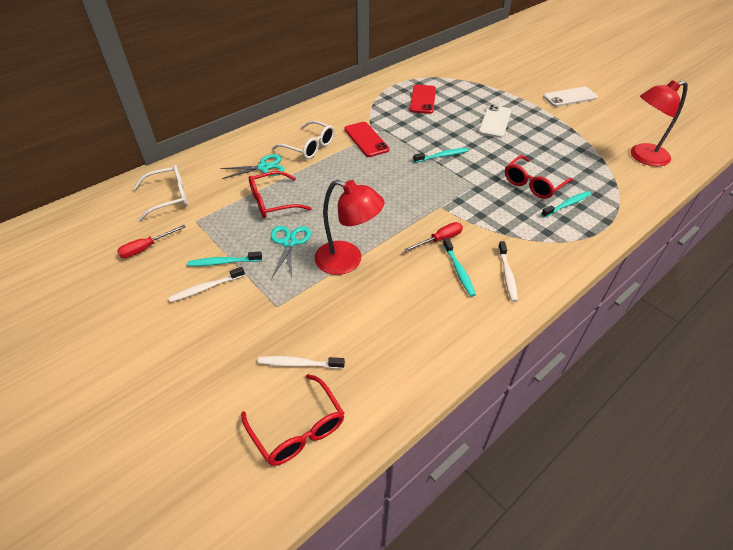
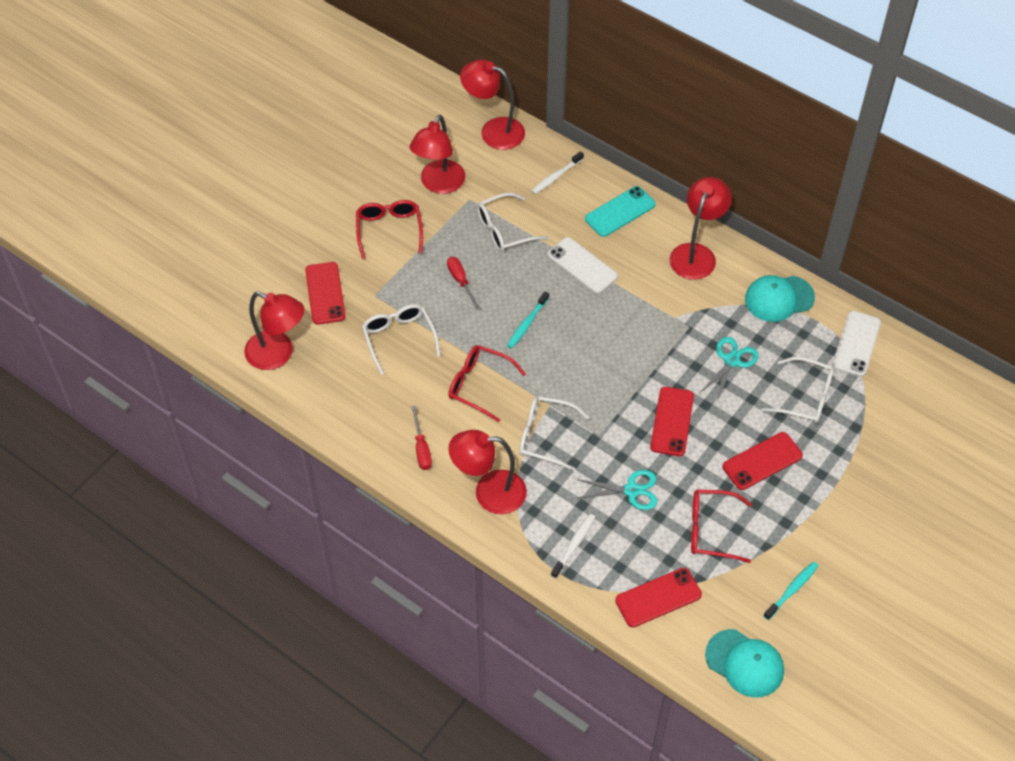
red lamp: 2 -> 5
red phone: 2 -> 4
turquoise cap: 0 -> 2
turquoise phone: 0 -> 1
turquoise toothbrush: 4 -> 2
white glasses: 2 -> 4
white toothbrush: 3 -> 2

